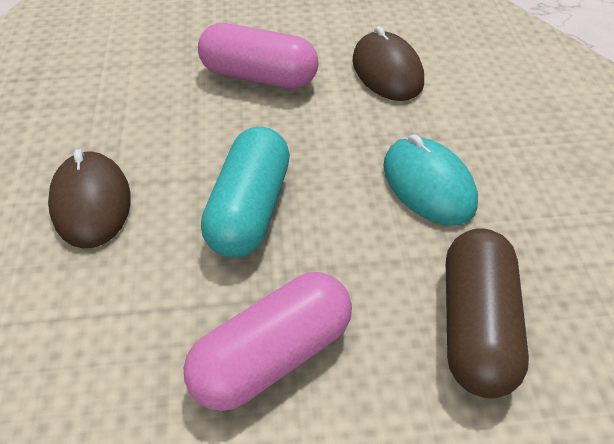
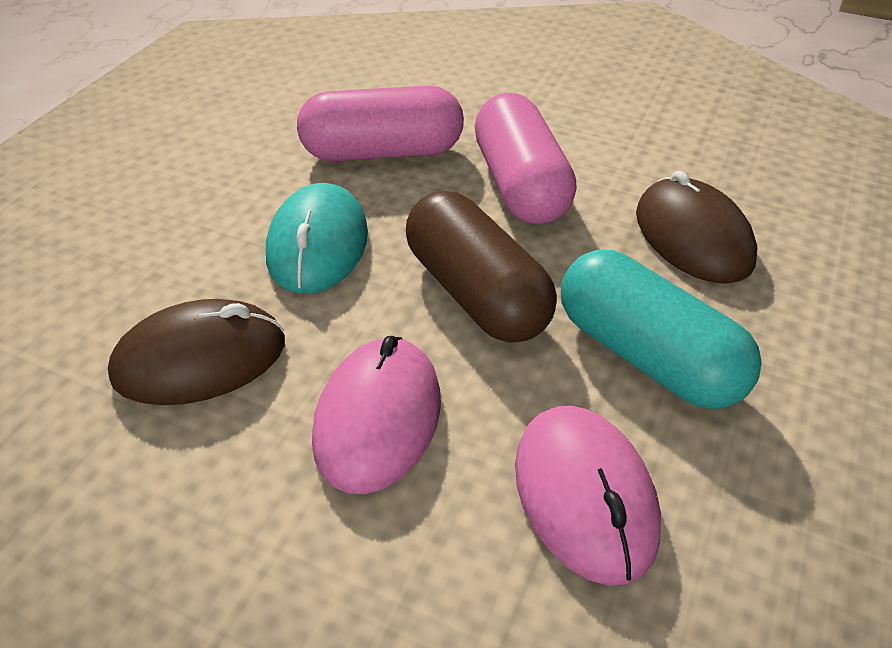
pink mouse: 0 -> 2

